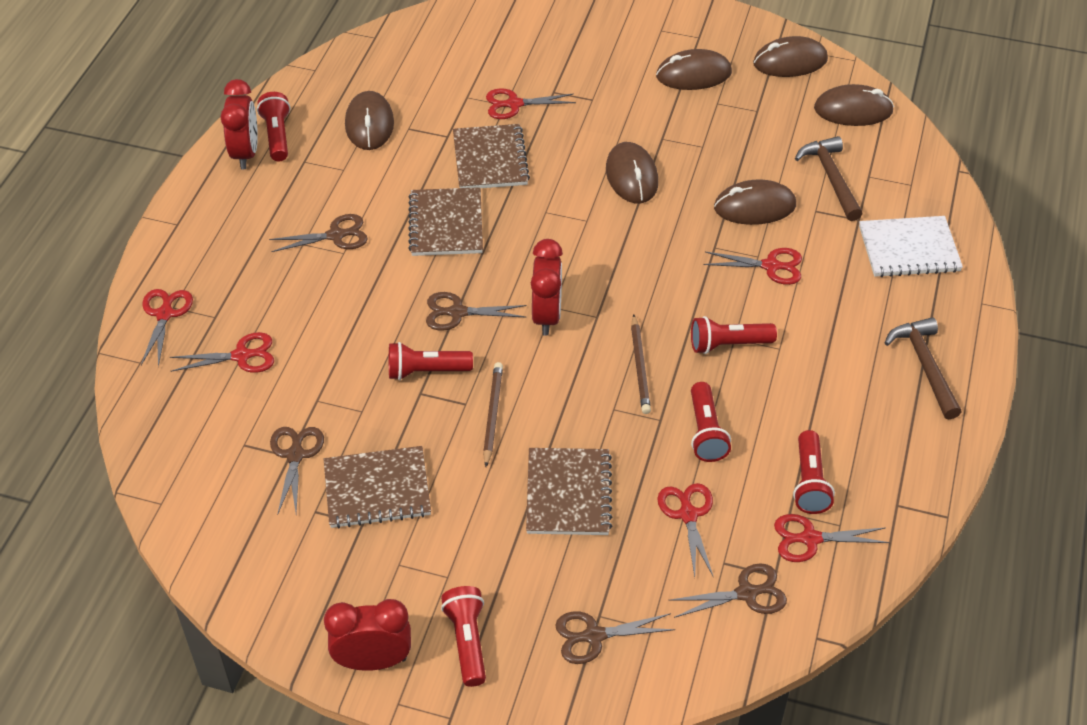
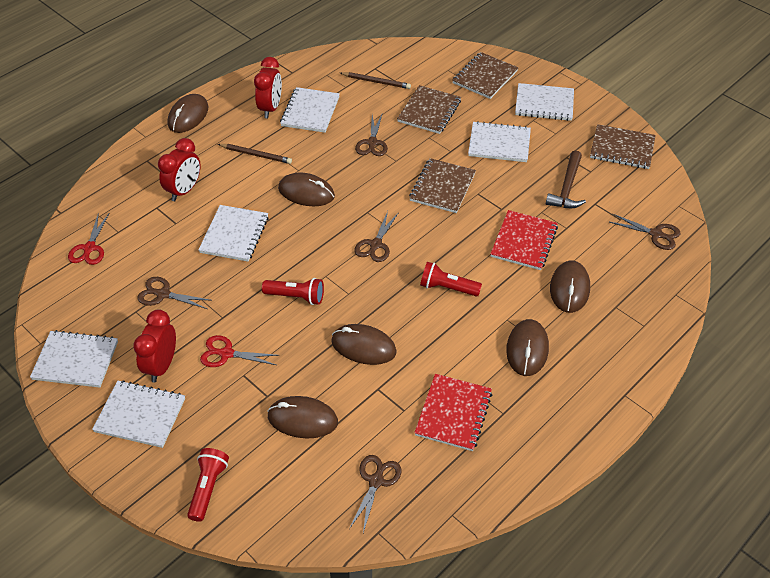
brown hammer: 2 -> 1
red flashlight: 6 -> 3
red notebook: 0 -> 2
red scissors: 6 -> 2
white notebook: 1 -> 6

